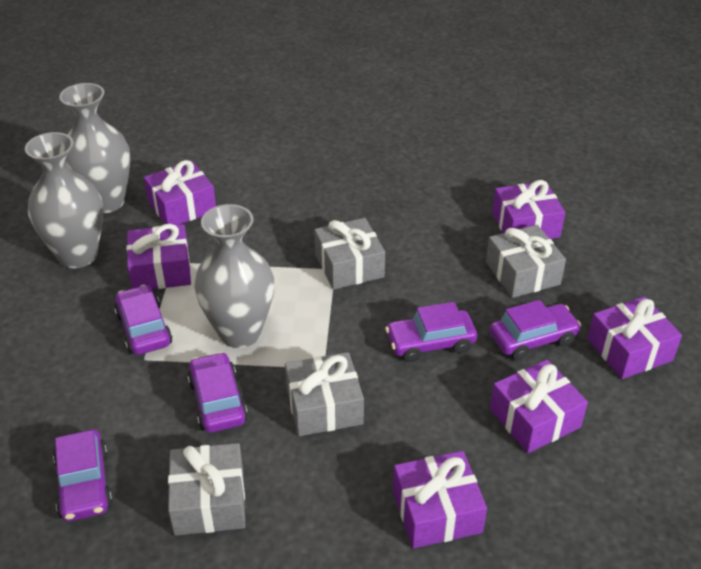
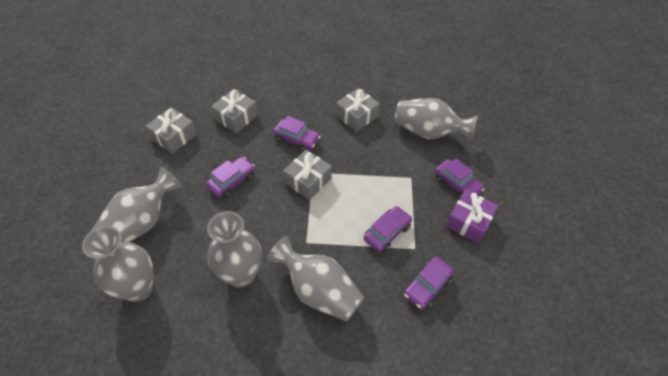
grey vase: 3 -> 5
purple gift: 6 -> 1

